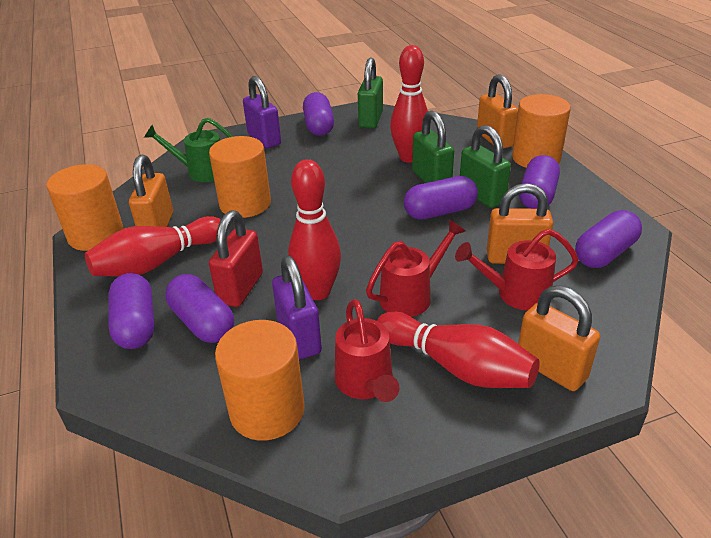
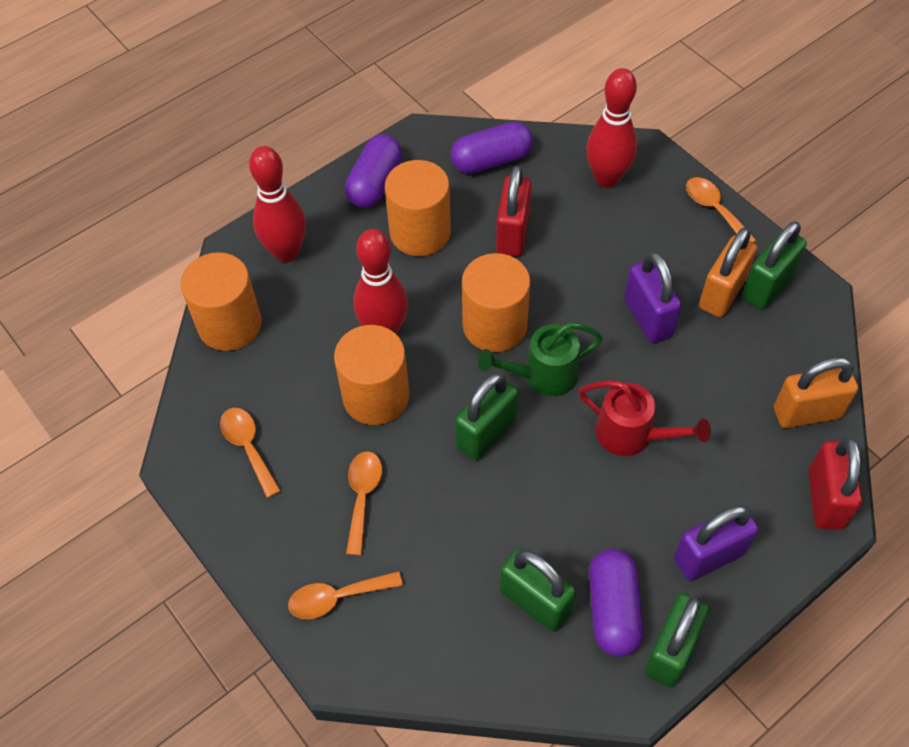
green padlock: 3 -> 4
orange padlock: 4 -> 2
orange spoon: 0 -> 4
purple capsule: 6 -> 3
red bowling pin: 4 -> 3
red padlock: 1 -> 2
red watering can: 3 -> 1

